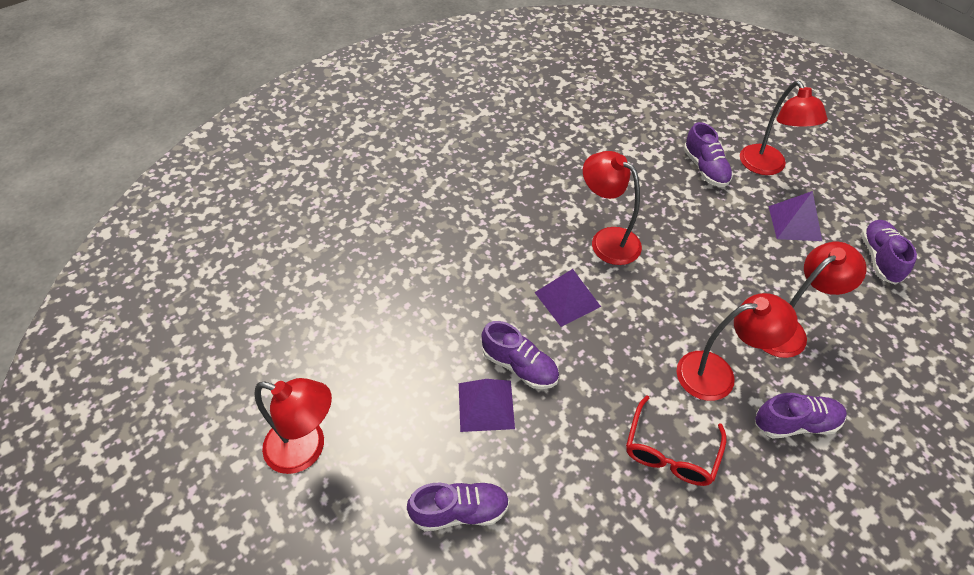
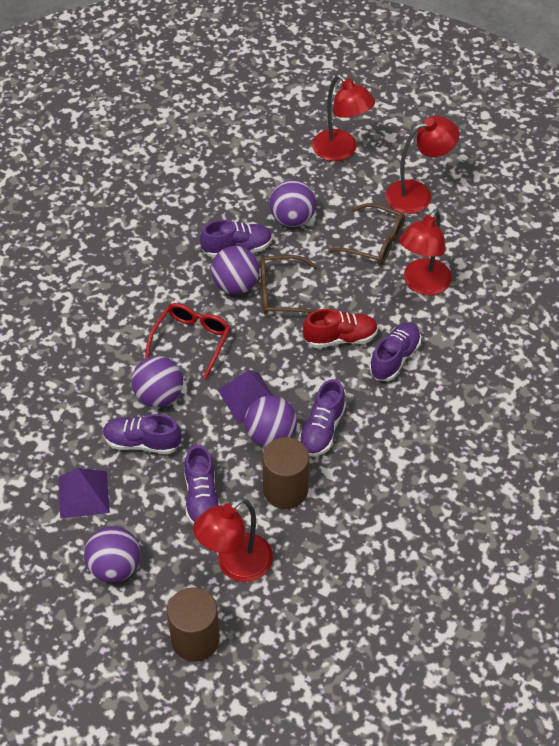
brown cylinder: 0 -> 2
brown glasses: 0 -> 2
purple ball: 0 -> 5
purple pyramid: 3 -> 2
red lamp: 5 -> 4
red shoe: 0 -> 1

